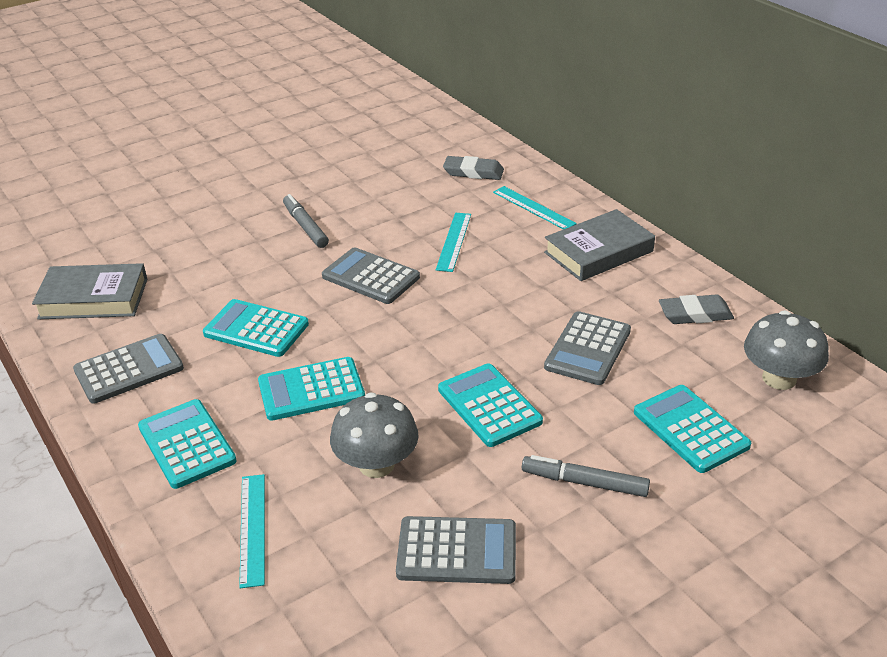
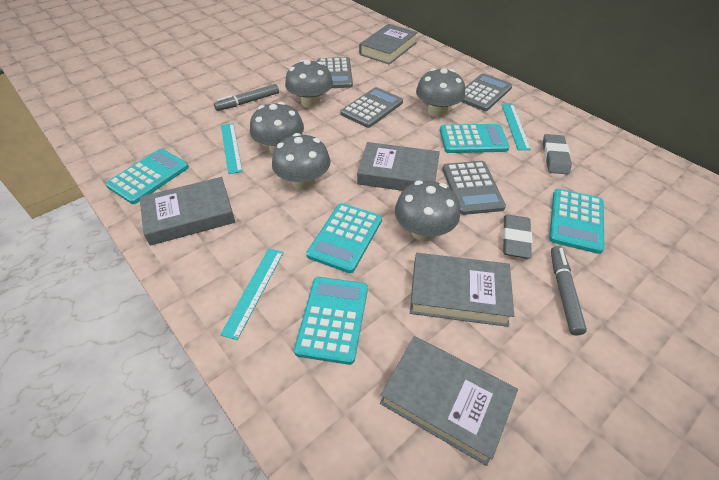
grey book: 2 -> 5
grey mushroom: 2 -> 5

